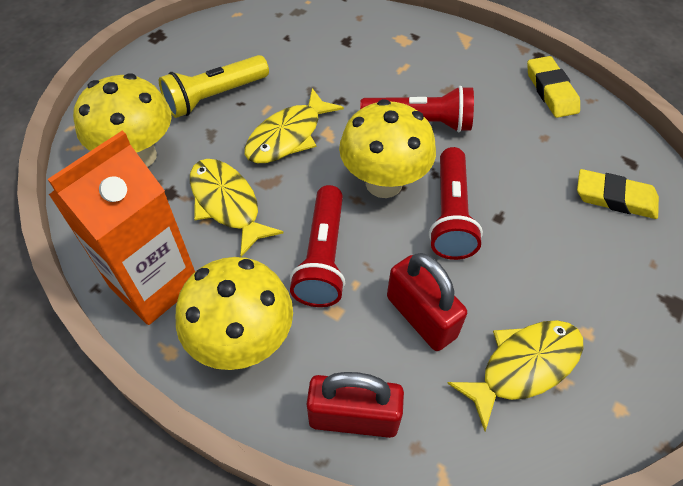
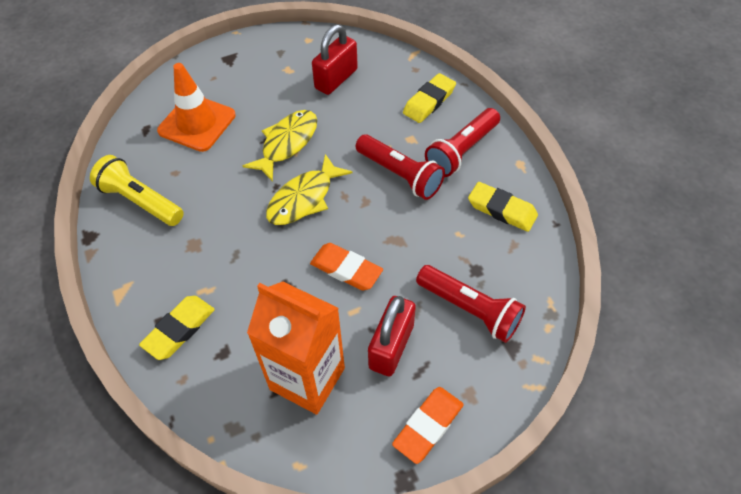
orange eraser: 0 -> 2
orange traffic cone: 0 -> 1
yellow eraser: 2 -> 3
yellow fish: 3 -> 2
yellow mushroom: 3 -> 0

